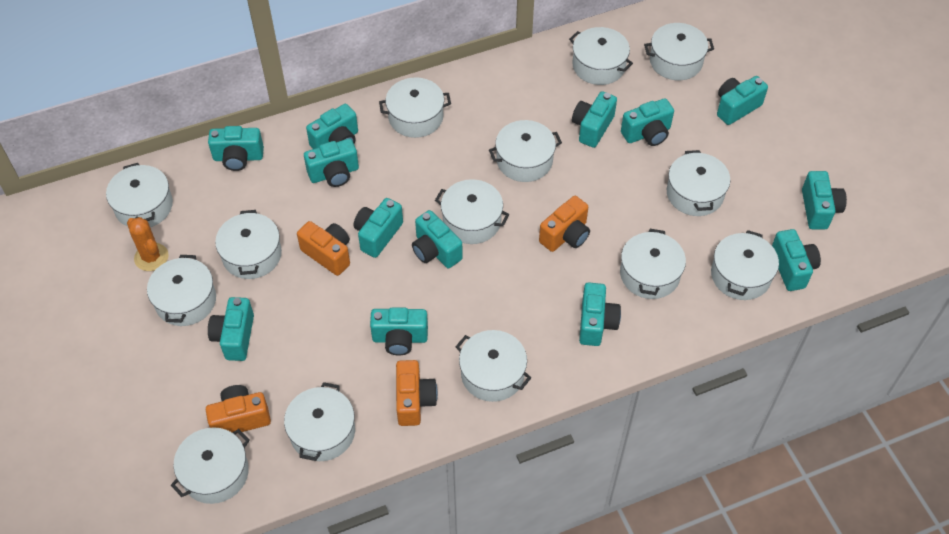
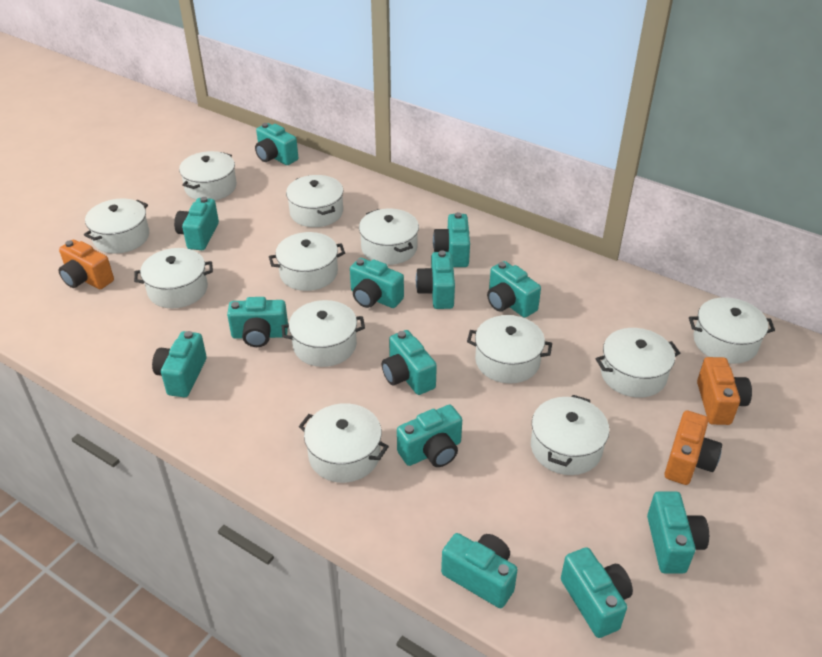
orange cactus: 1 -> 0
orange camera: 4 -> 3
white pot: 14 -> 12

